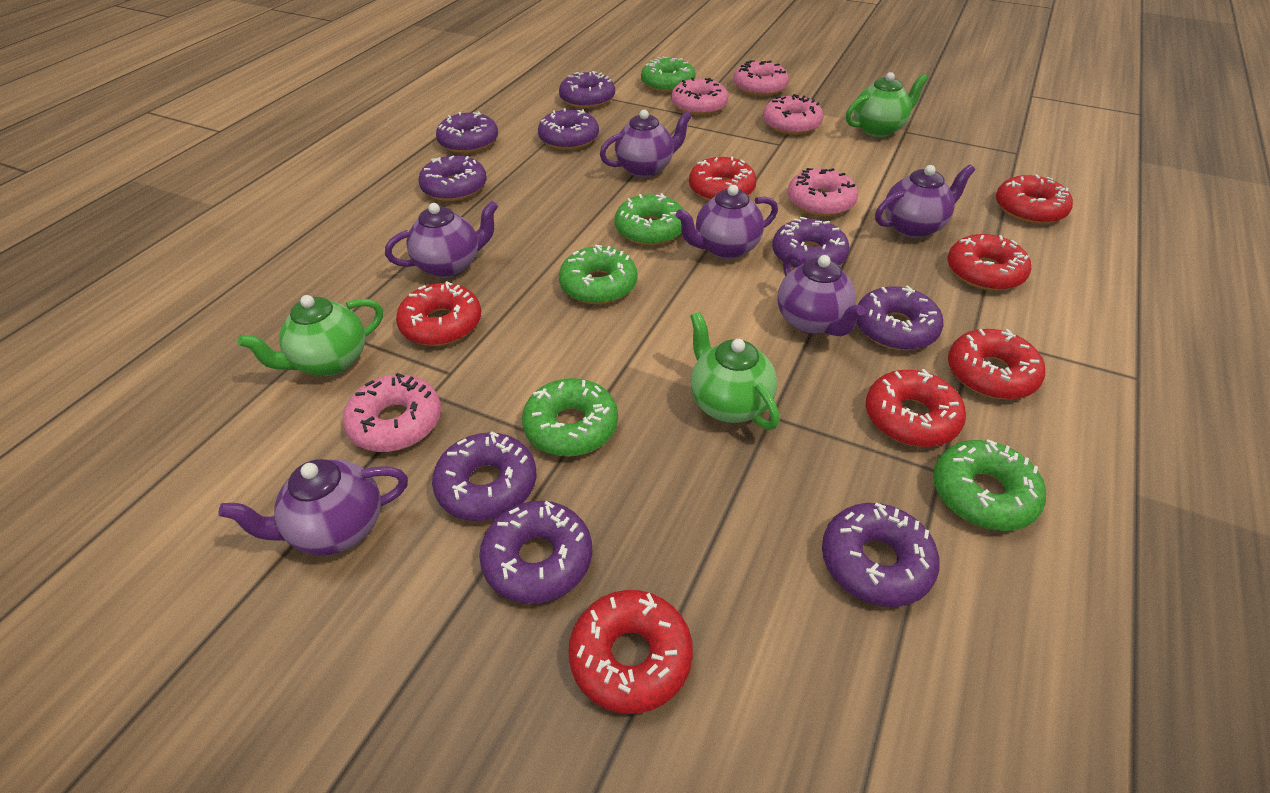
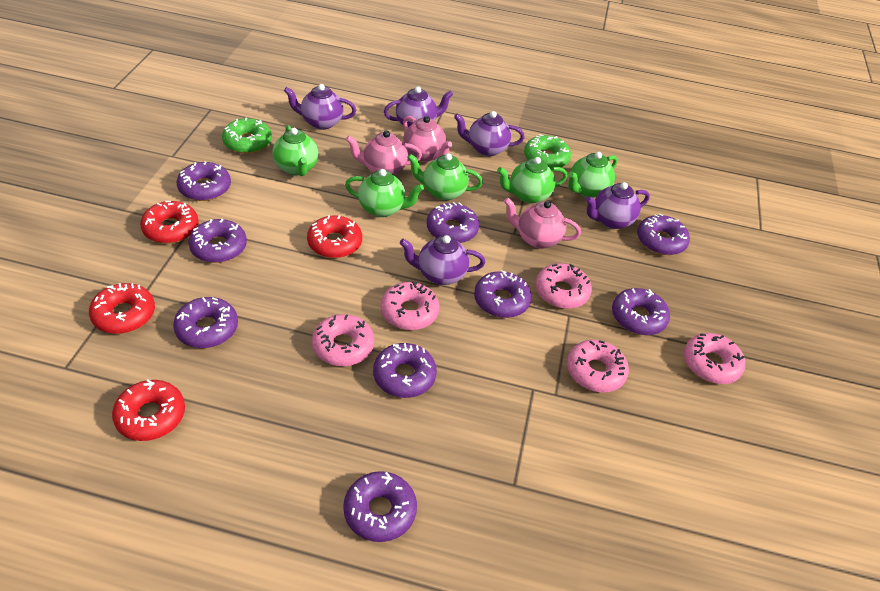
green donut: 5 -> 2
green teapot: 3 -> 5
pink teapot: 0 -> 3
purple teapot: 6 -> 5
red donut: 7 -> 4

